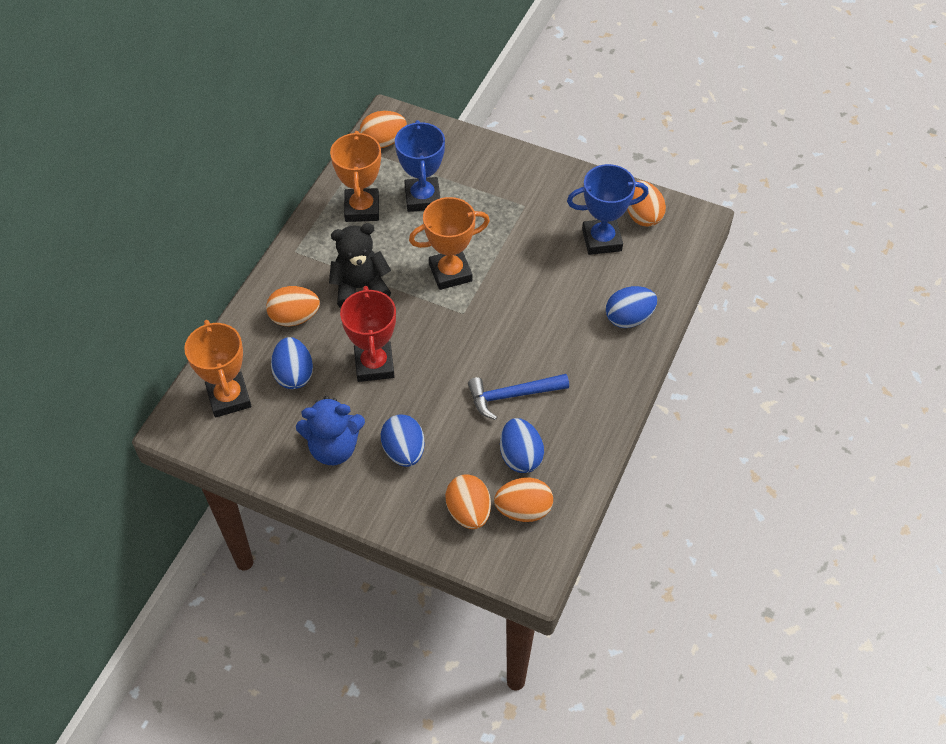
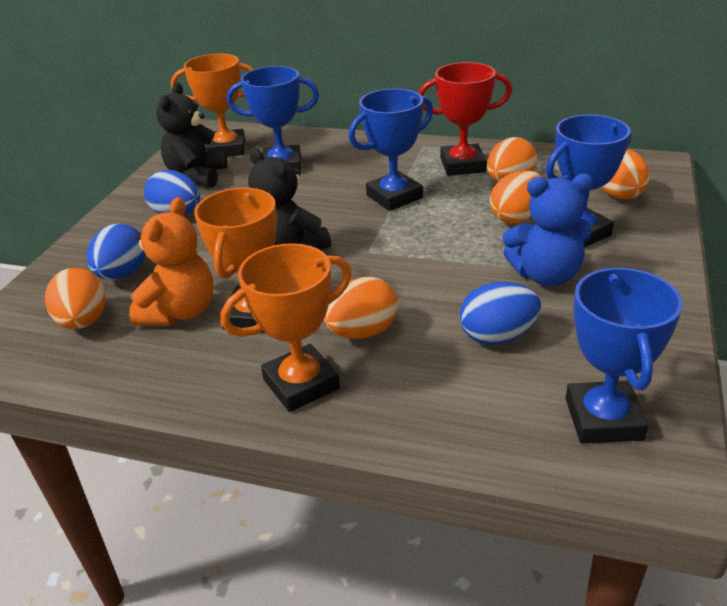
black teddy bear: 1 -> 2
blue egg: 4 -> 3
blue hammer: 1 -> 0
blue trophy: 2 -> 4
orange teddy bear: 0 -> 1

